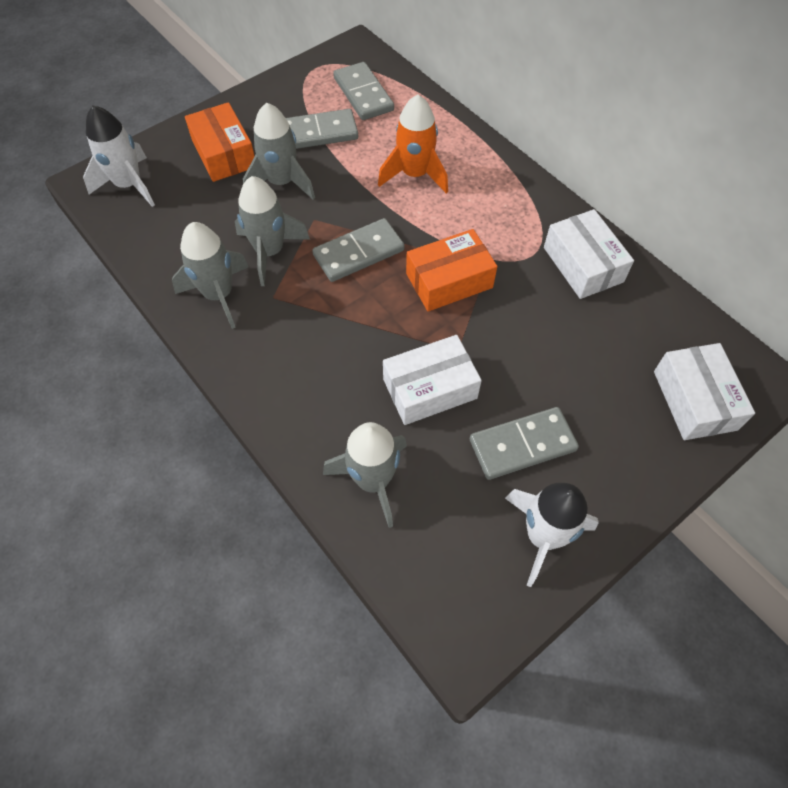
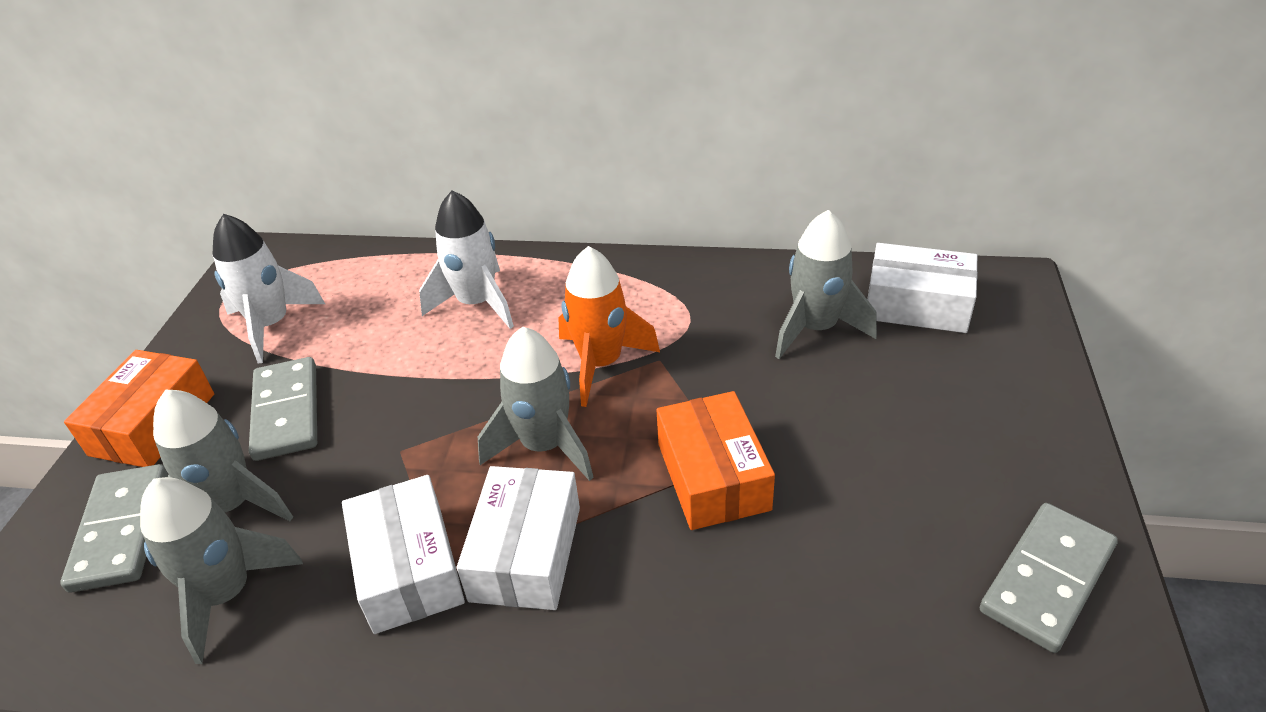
grey domino: 4 -> 3

